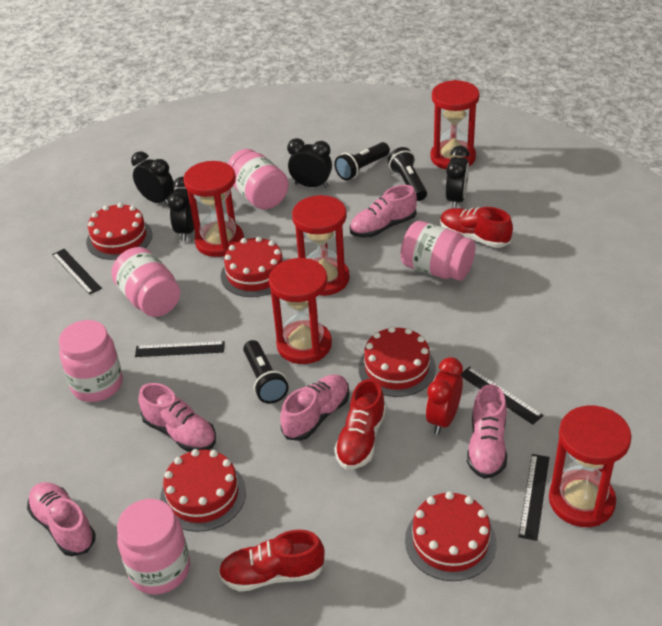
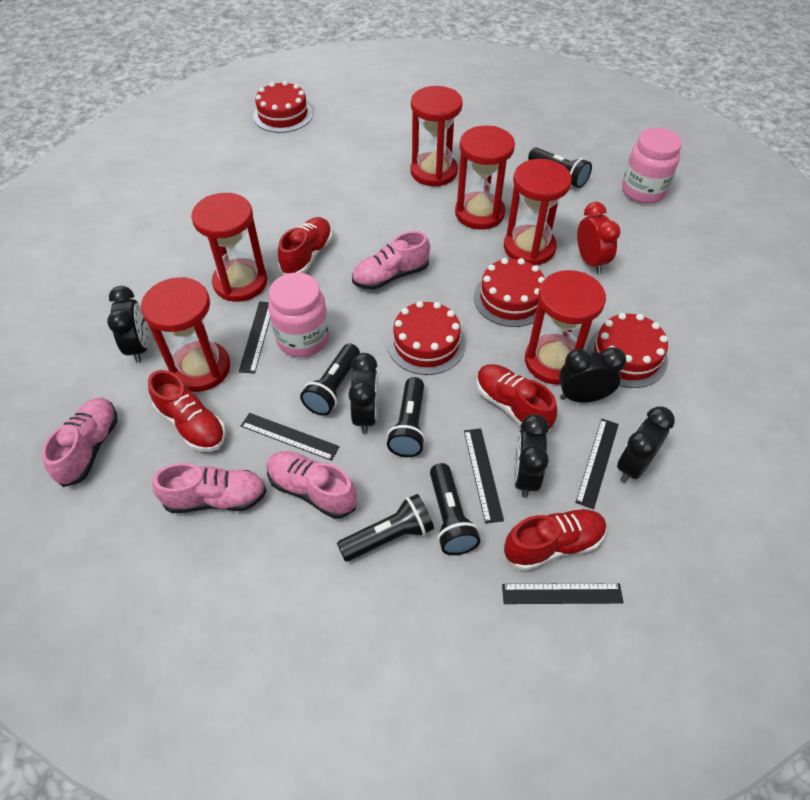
black clock: 4 -> 5
black flashlight: 3 -> 5
black ruler: 4 -> 5
pink jar: 5 -> 2
pink shoe: 5 -> 4
red cake: 5 -> 4
red hourglass: 5 -> 6
red shoe: 3 -> 4

